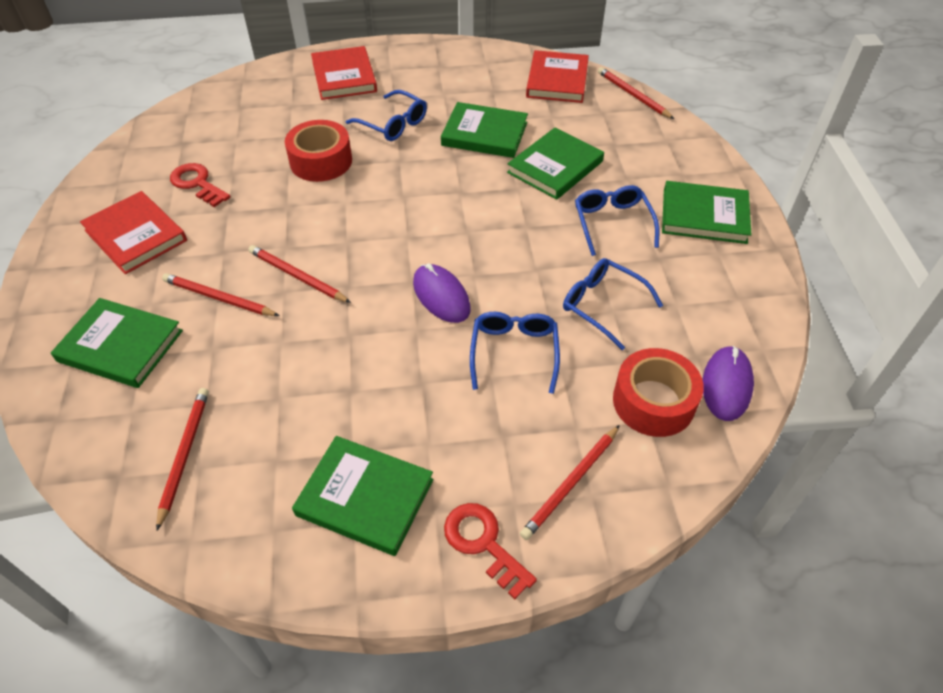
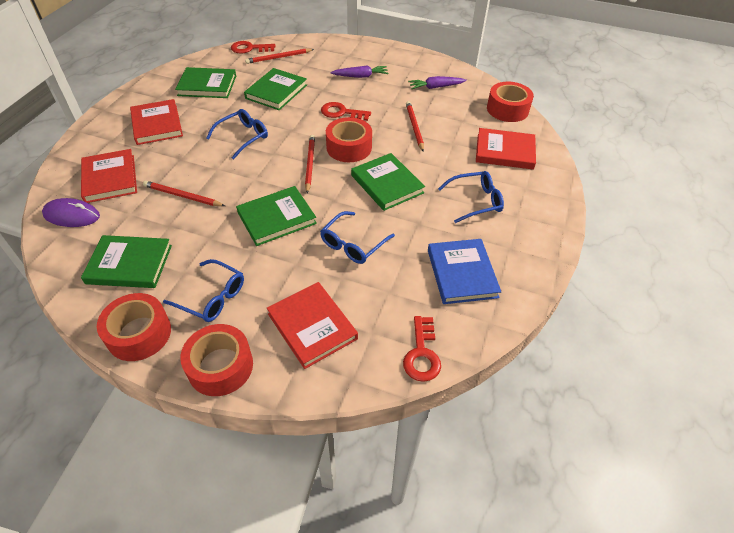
blue book: 0 -> 1
purple carrot: 0 -> 2
purple mouse: 2 -> 1
red book: 3 -> 4
red key: 2 -> 3
red pencil: 5 -> 4
red tape: 2 -> 4

